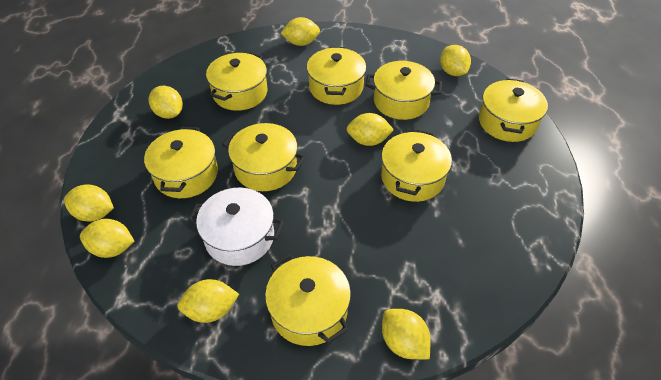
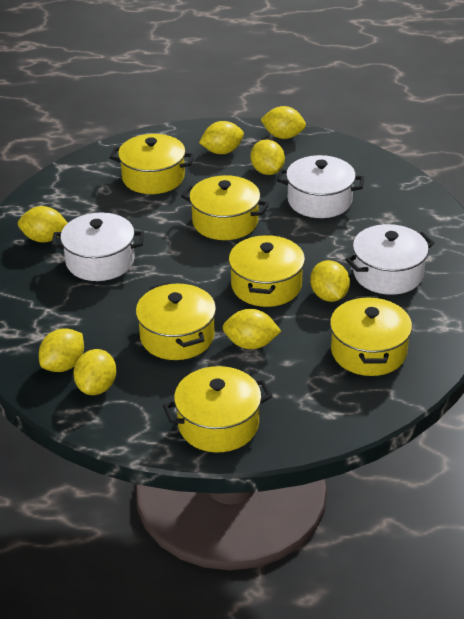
white pot: 1 -> 3
yellow pot: 8 -> 6

